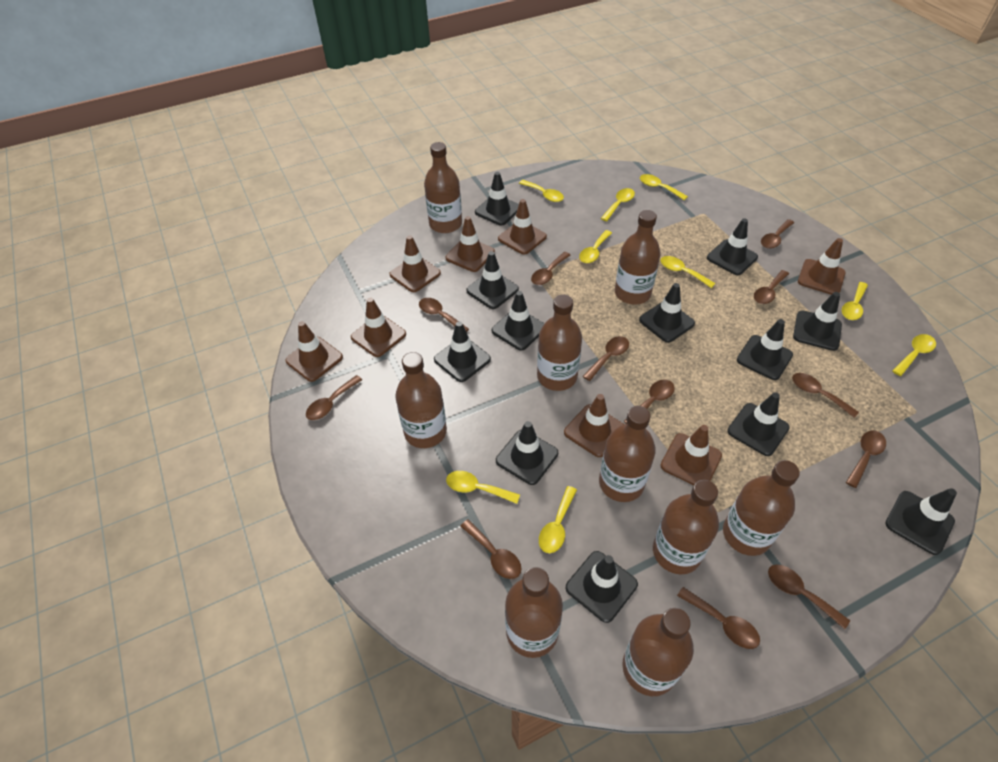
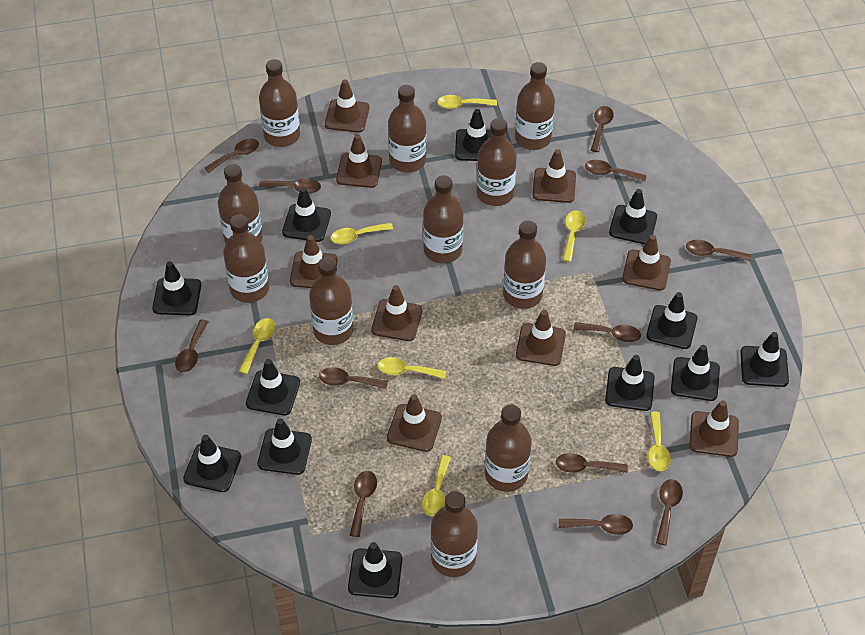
brown bottle: 9 -> 11
brown traffic cone: 8 -> 9
yellow spoon: 9 -> 7

